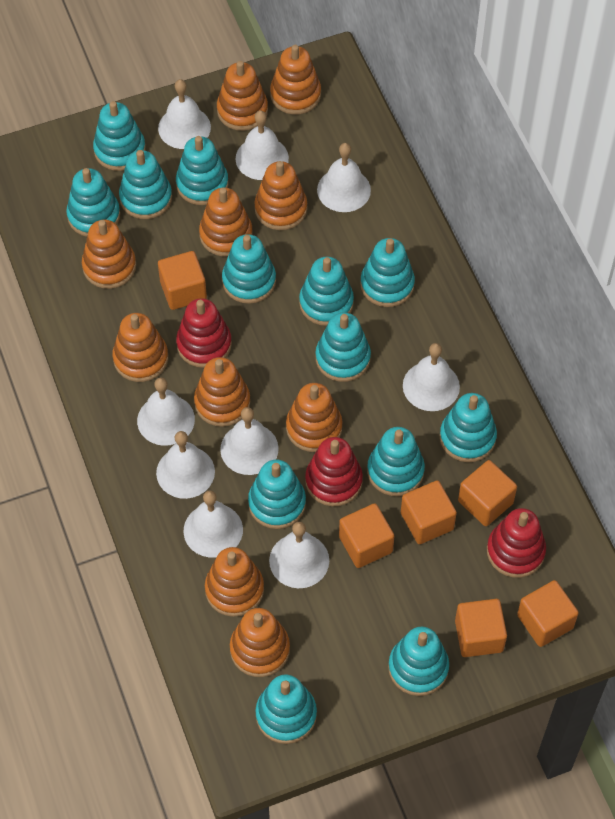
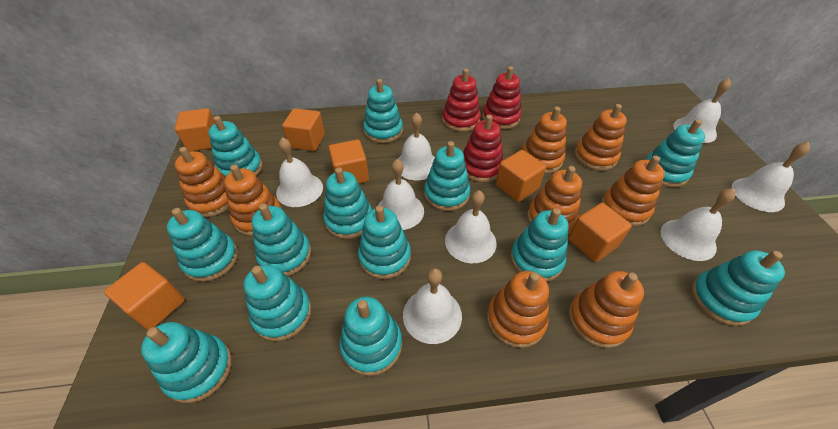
orange stacking toy: 10 -> 8
white bell: 9 -> 8

